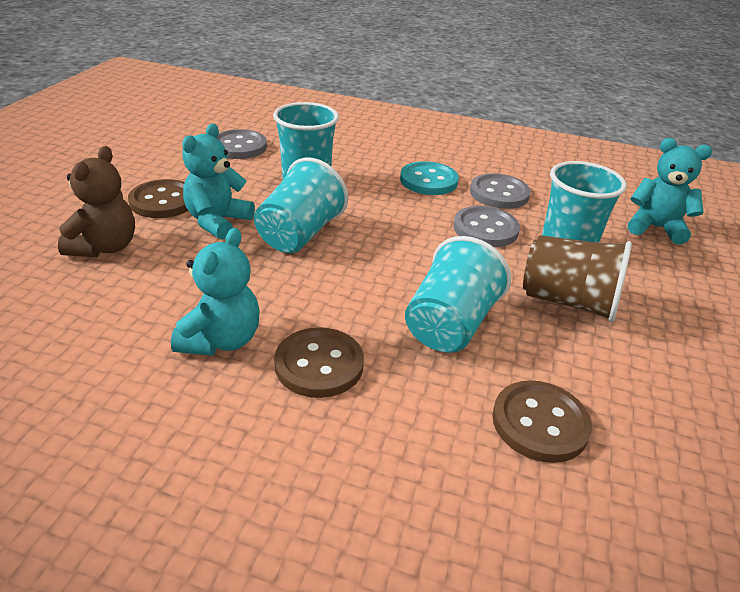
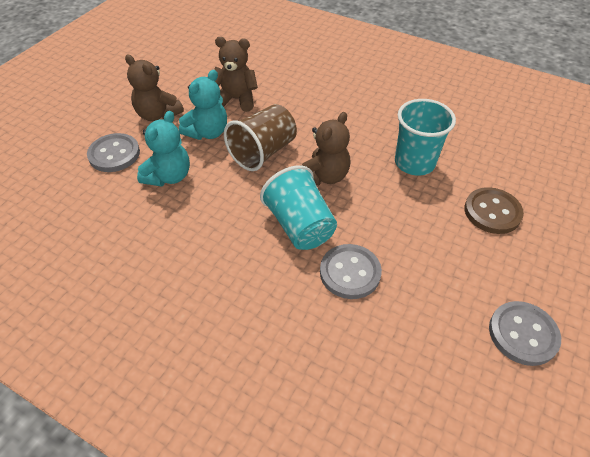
brown button: 3 -> 1
brown teddy bear: 1 -> 3
turquoise button: 1 -> 0
turquoise cup: 4 -> 2
turquoise teddy bear: 3 -> 2

